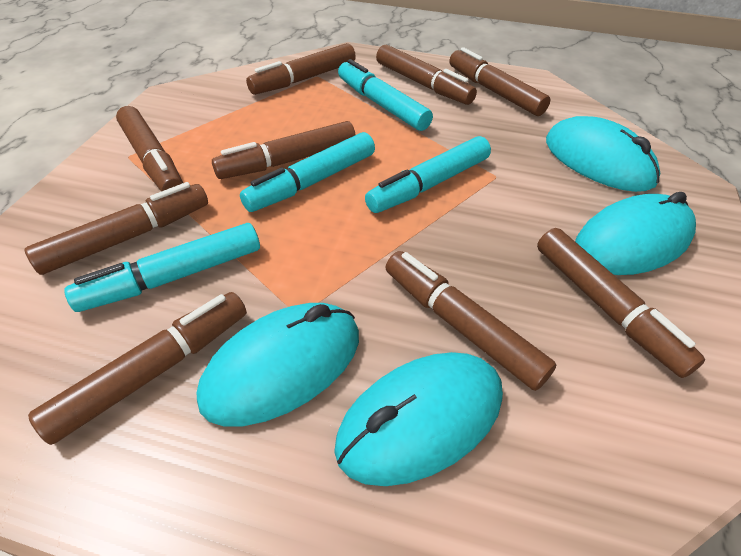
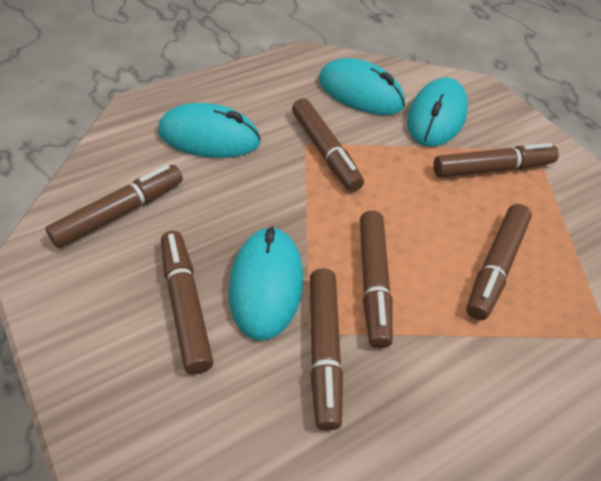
brown marker: 9 -> 7
turquoise marker: 4 -> 0

